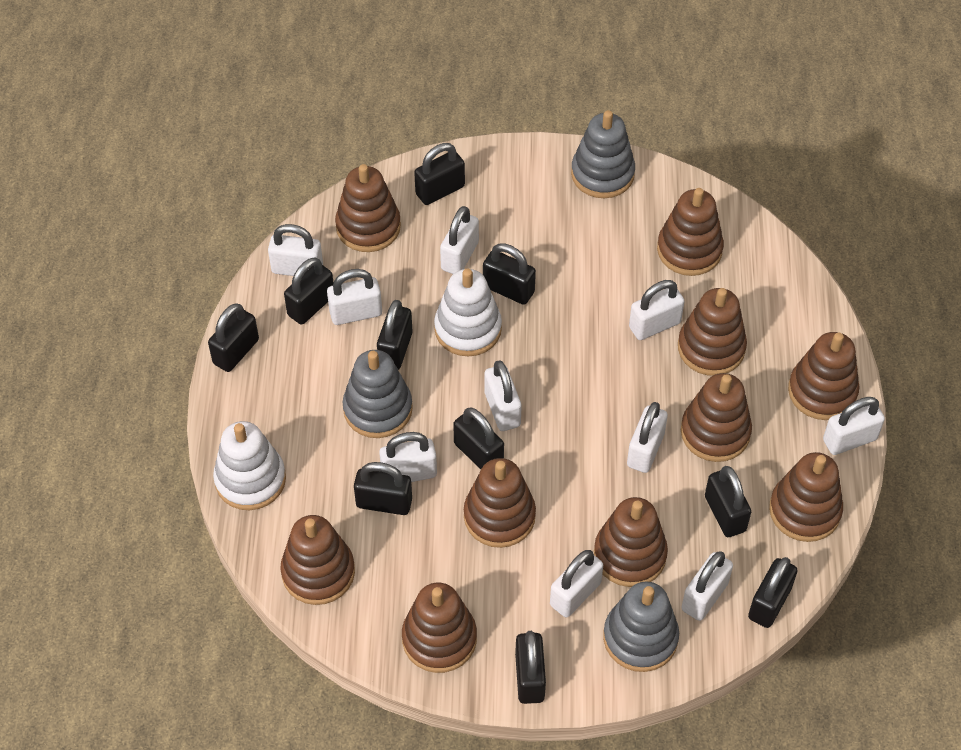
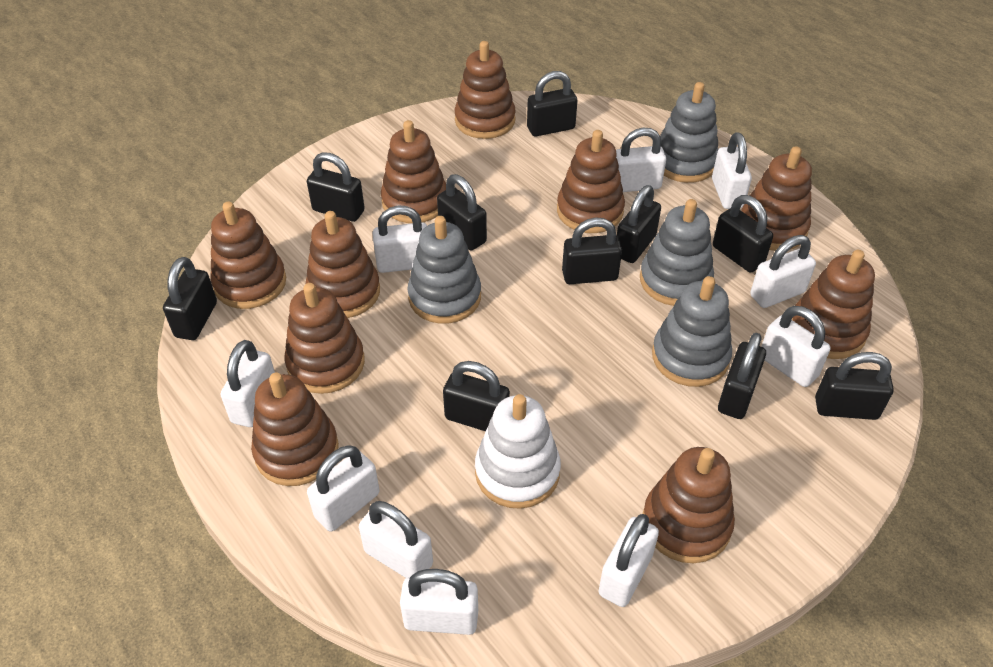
grey stacking toy: 3 -> 4
white stacking toy: 2 -> 1

